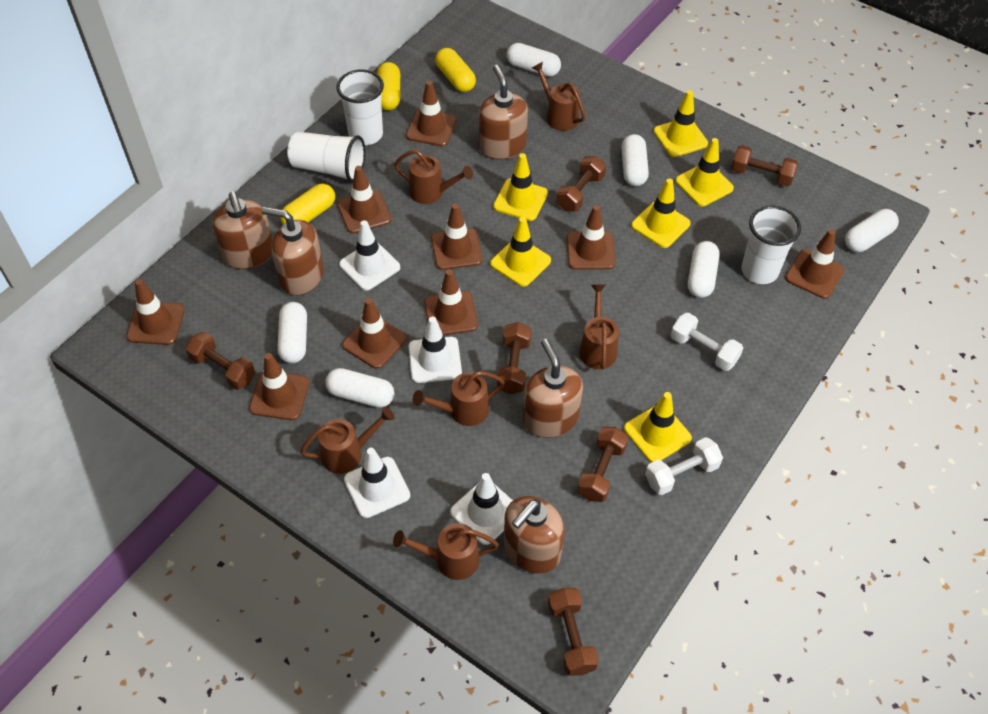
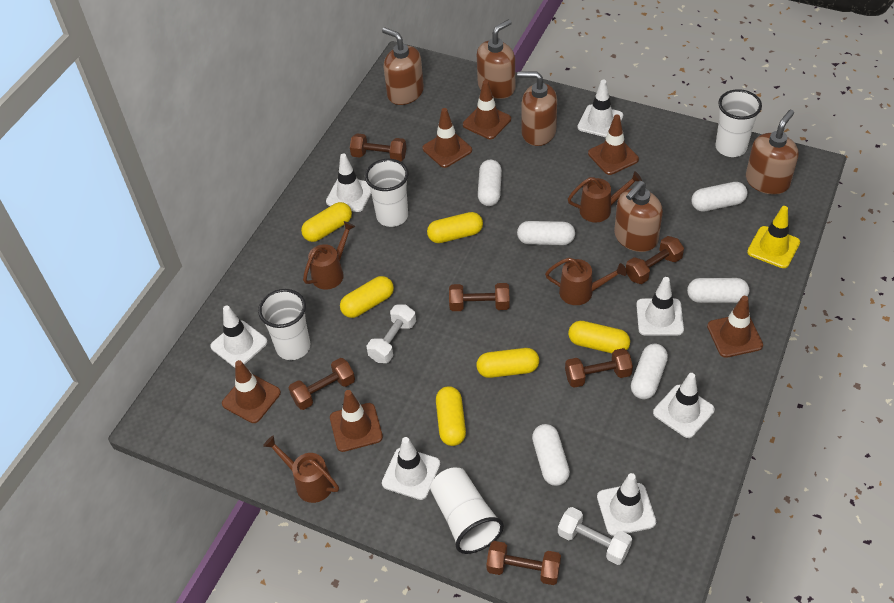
brown traffic cone: 9 -> 6
brown watering can: 6 -> 4
white cup: 3 -> 4
white traffic cone: 4 -> 7
yellow capsule: 3 -> 6
yellow traffic cone: 6 -> 1

